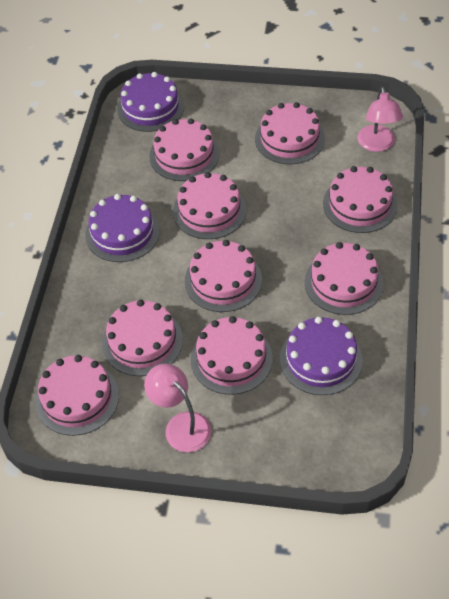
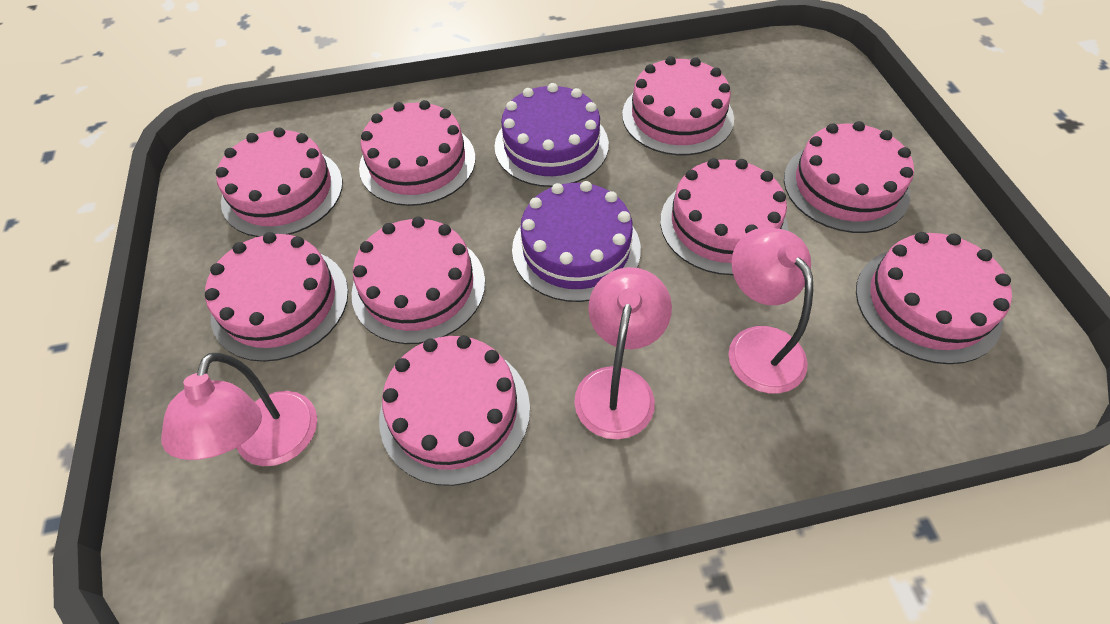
pink lamp: 2 -> 3
purple cake: 3 -> 2

